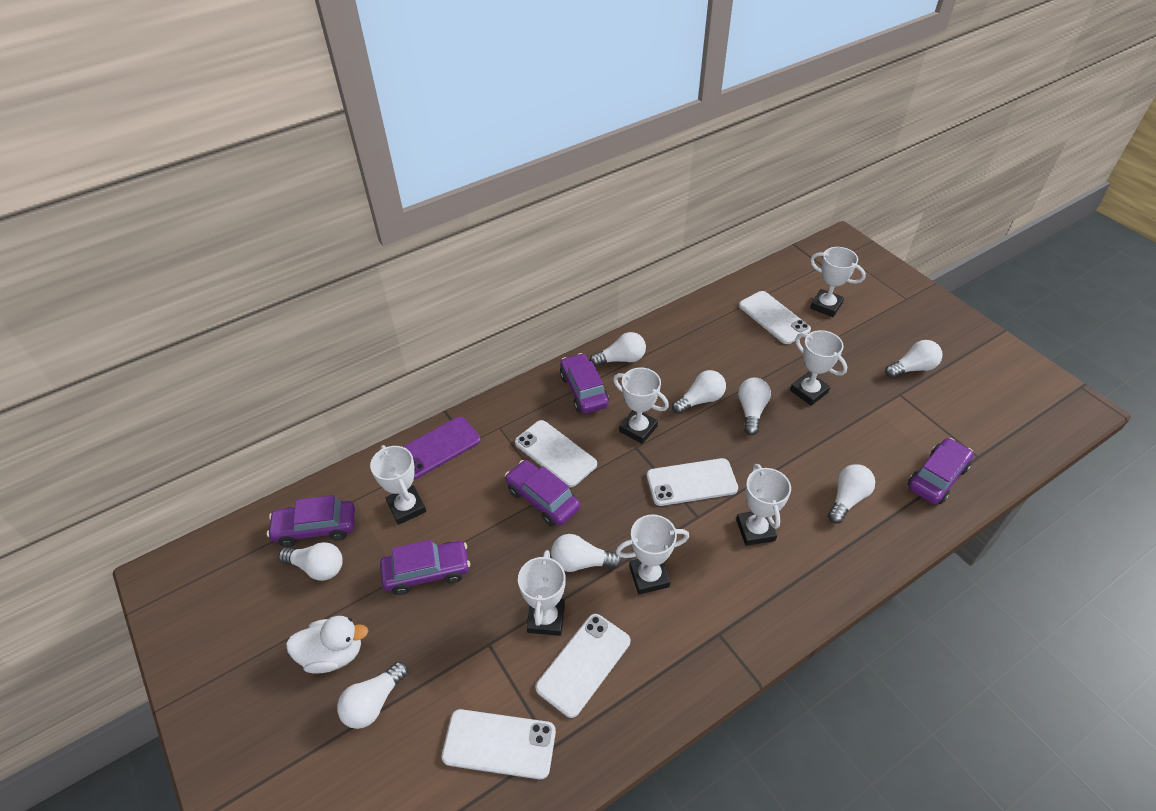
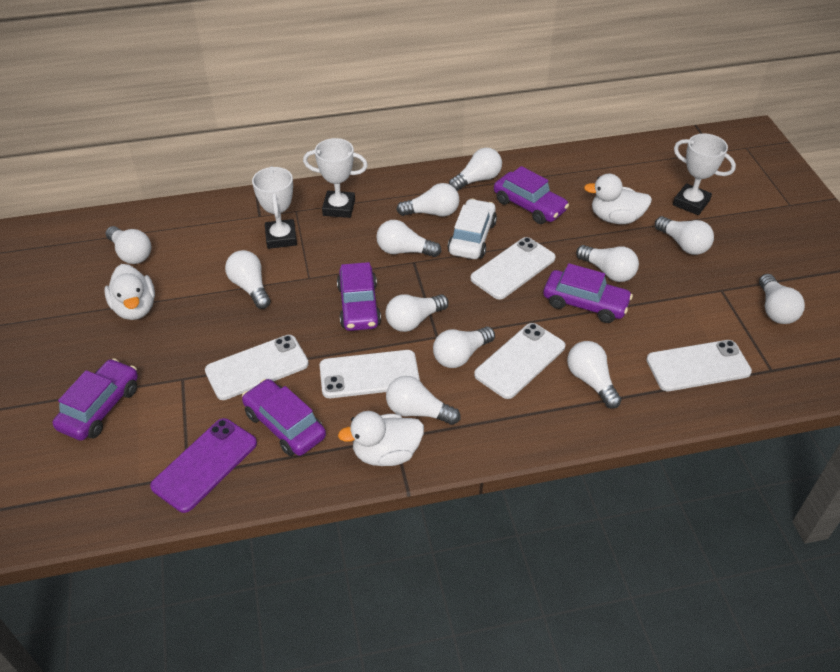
white car: 0 -> 1
white duck: 1 -> 3
white light bulb: 8 -> 12
white trophy: 7 -> 3

